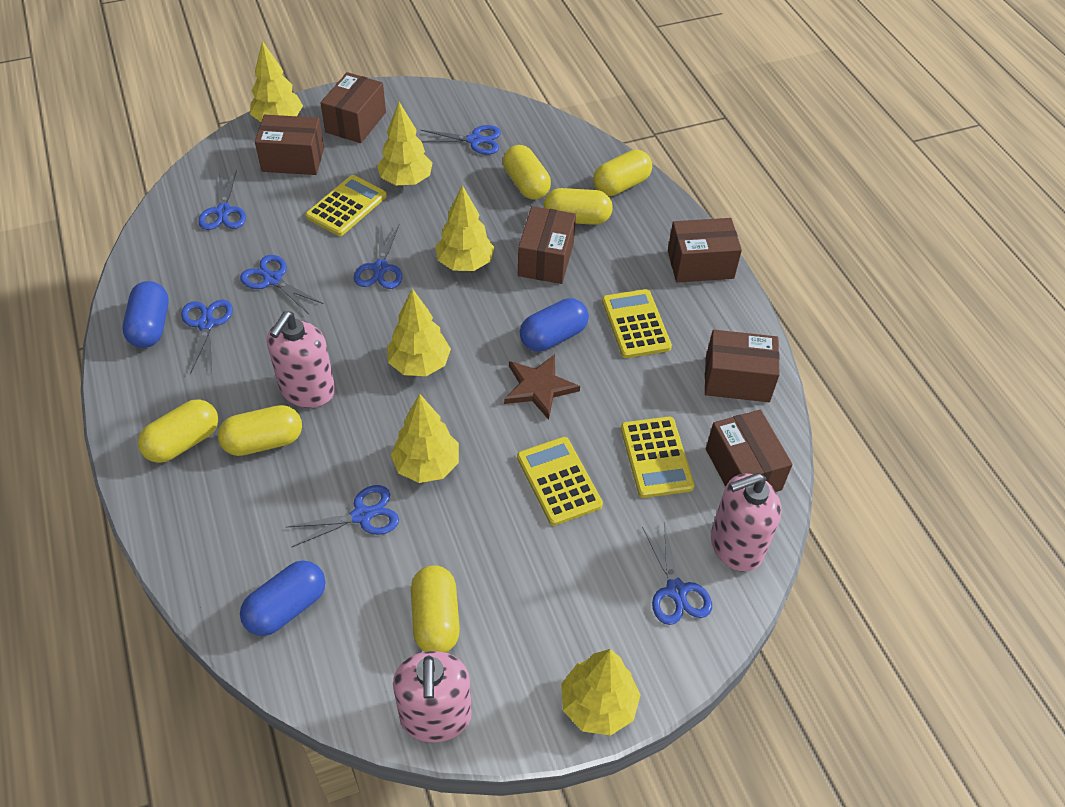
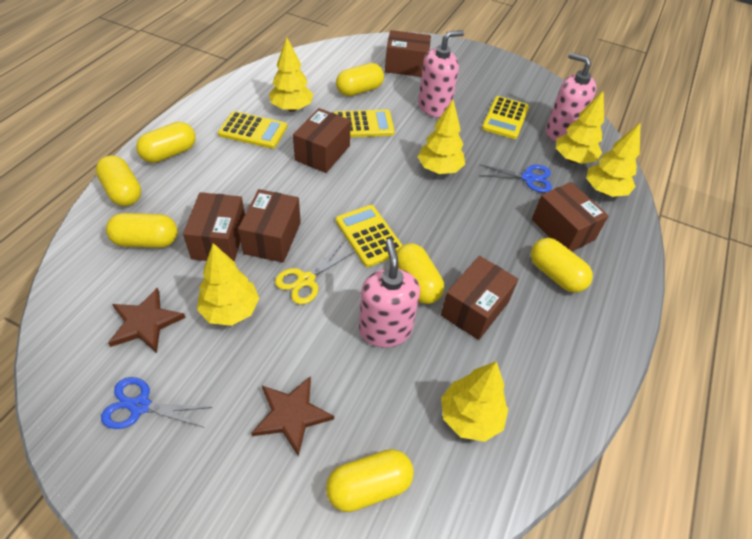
blue capsule: 3 -> 0
blue scissors: 7 -> 2
brown star: 1 -> 2
yellow capsule: 6 -> 7
yellow scissors: 0 -> 1

